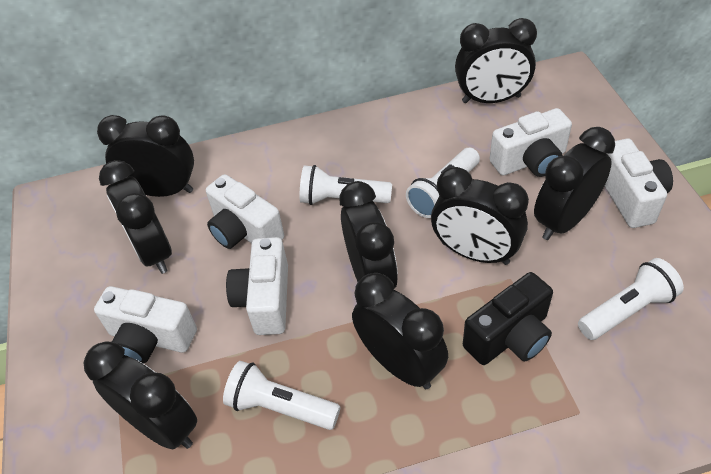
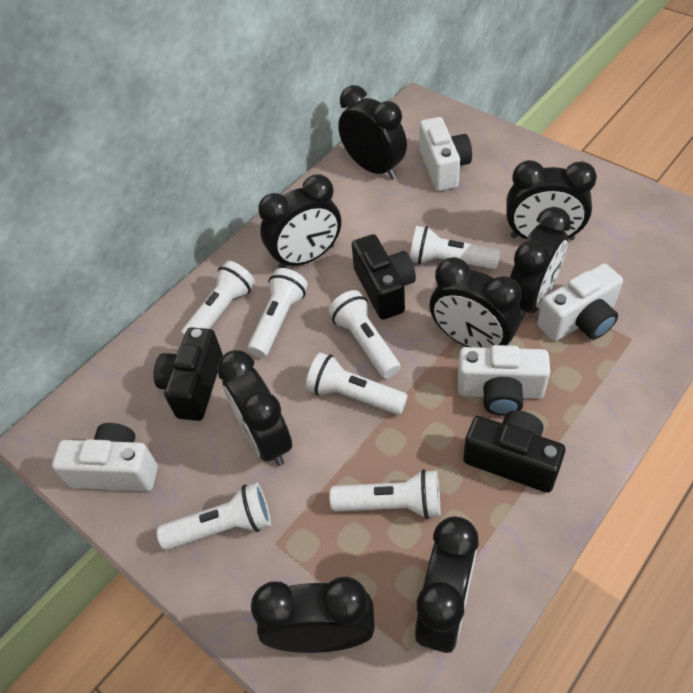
black camera: 1 -> 3
white camera: 5 -> 4
white flashlight: 4 -> 7

